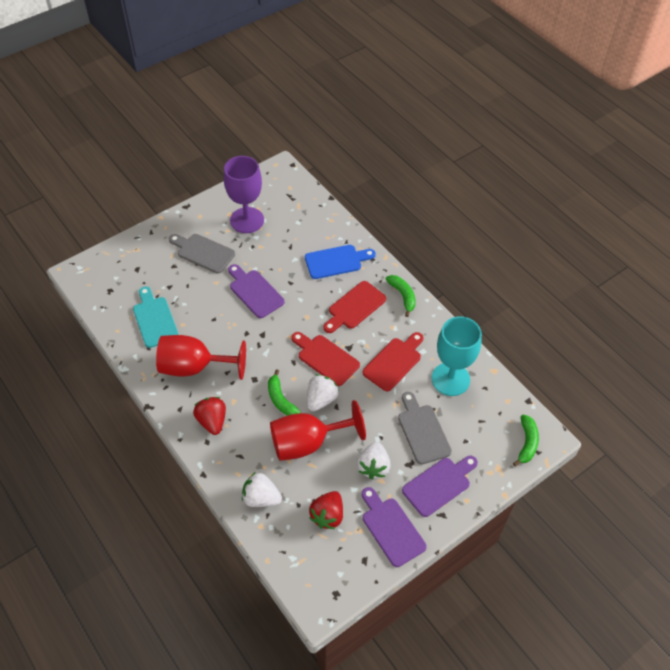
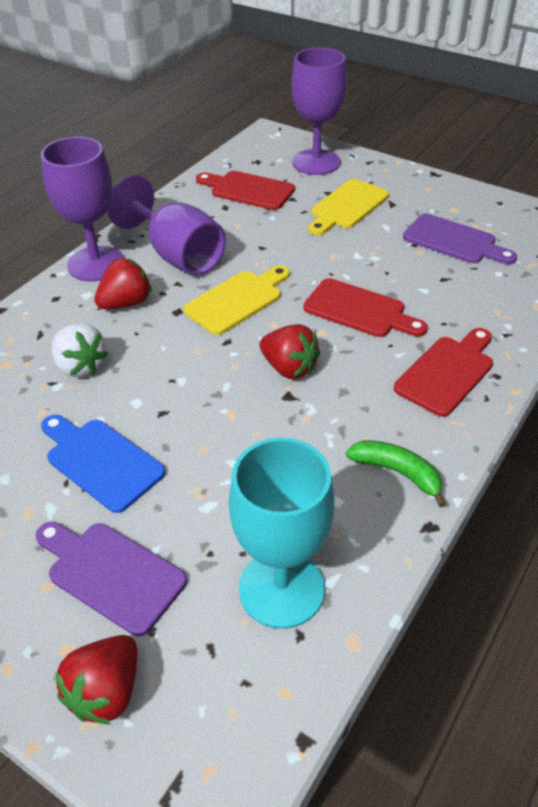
green banana: 3 -> 1
grey cutting board: 2 -> 0
purple cutting board: 3 -> 2
purple goblet: 1 -> 3
red goblet: 2 -> 0
red strawberry: 2 -> 3
turquoise cutting board: 1 -> 0
white strawberry: 3 -> 1
yellow cutting board: 0 -> 2

